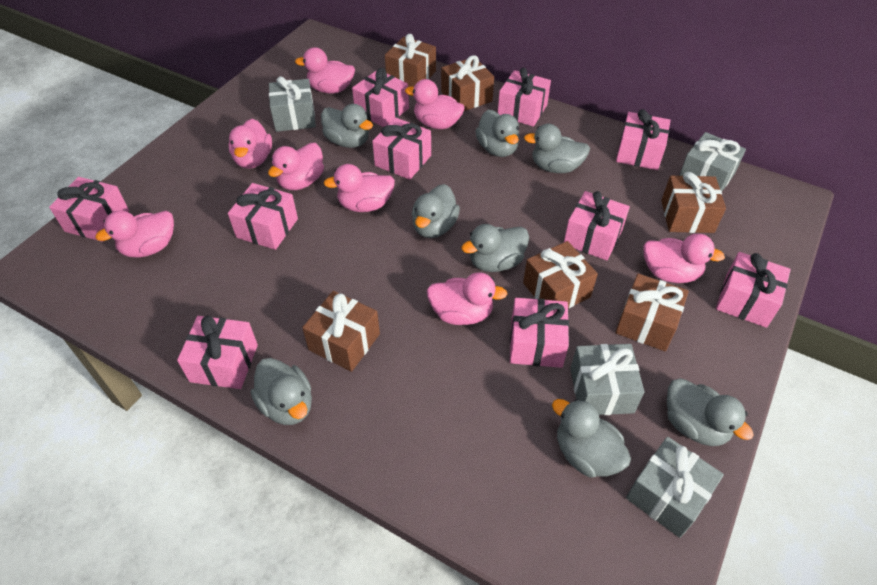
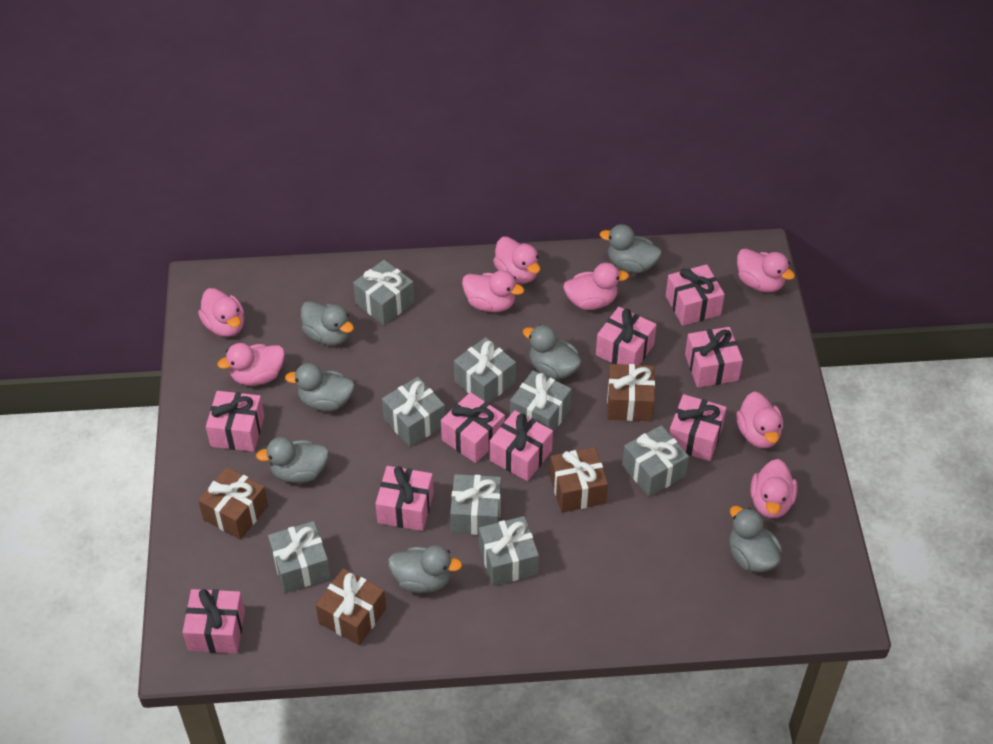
brown gift: 6 -> 4
grey duck: 8 -> 7
grey gift: 4 -> 8
pink gift: 10 -> 9

